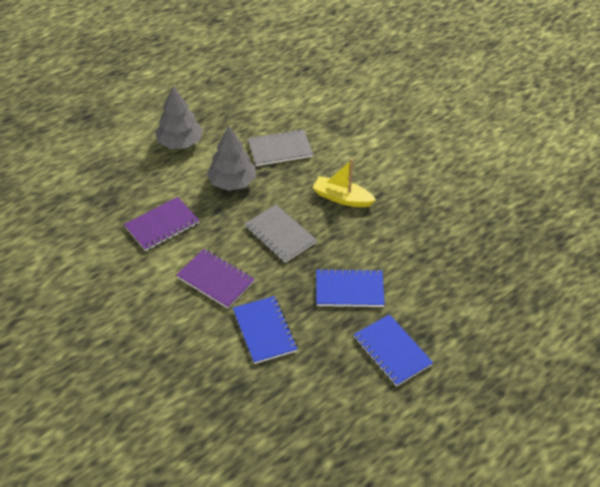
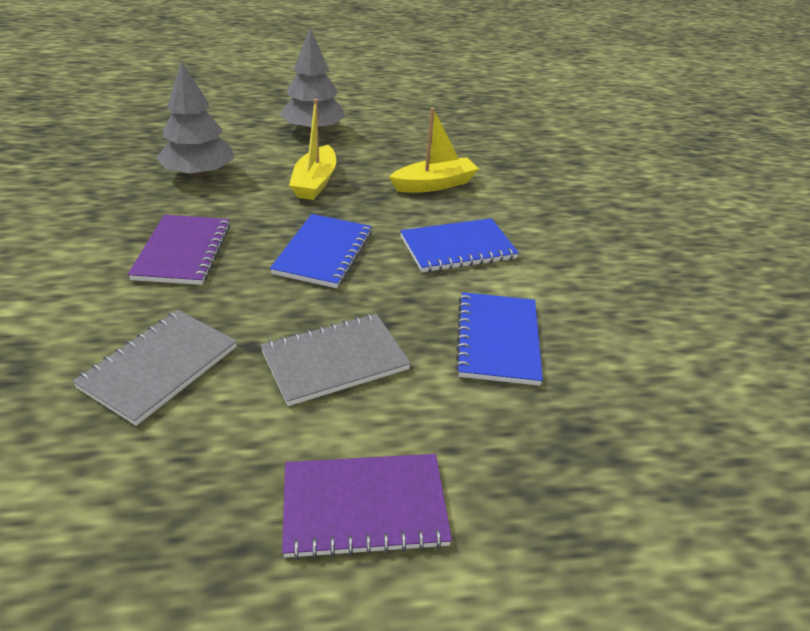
yellow boat: 1 -> 2

